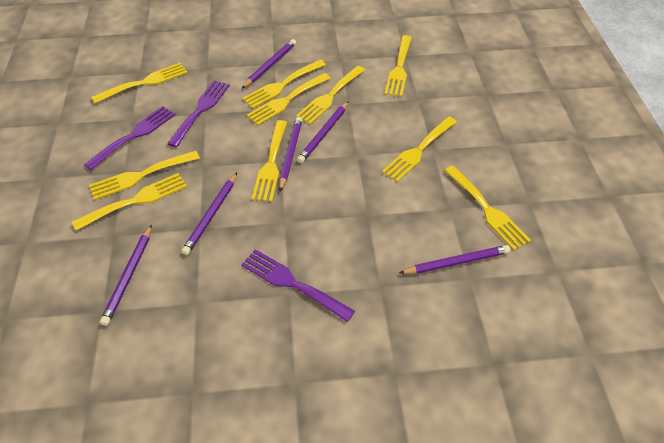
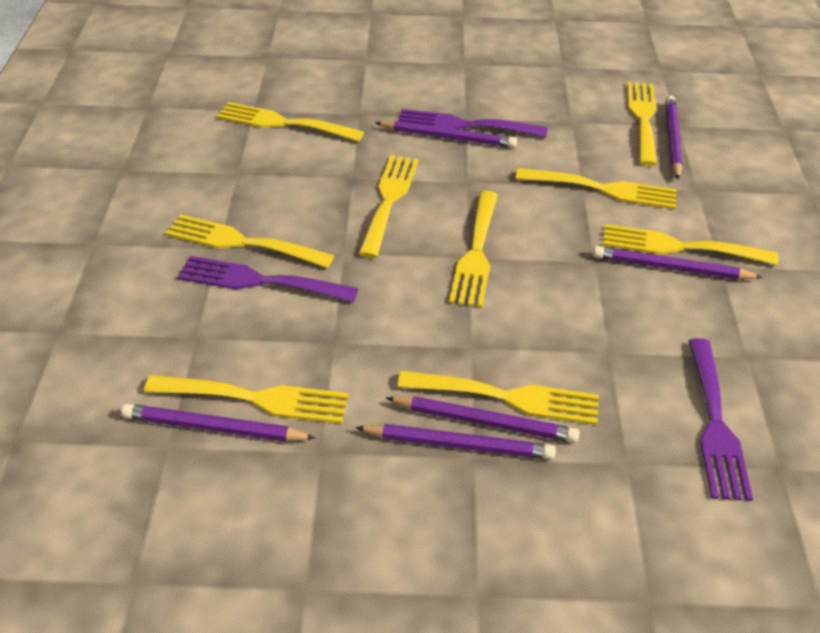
yellow fork: 10 -> 9

